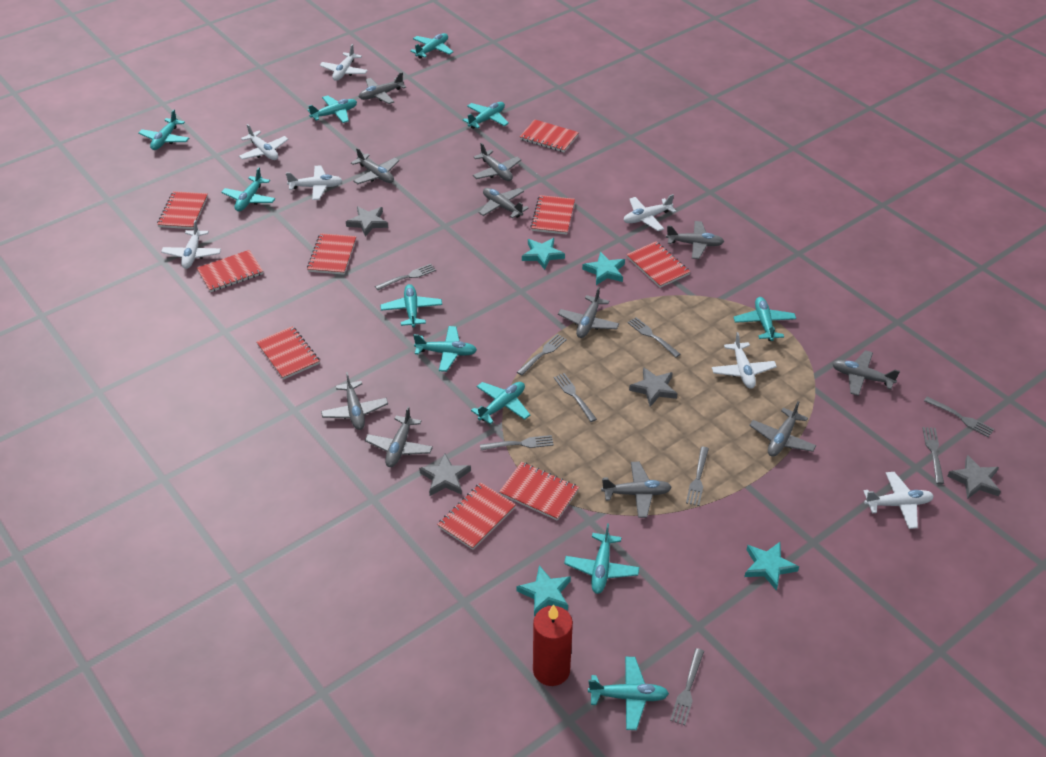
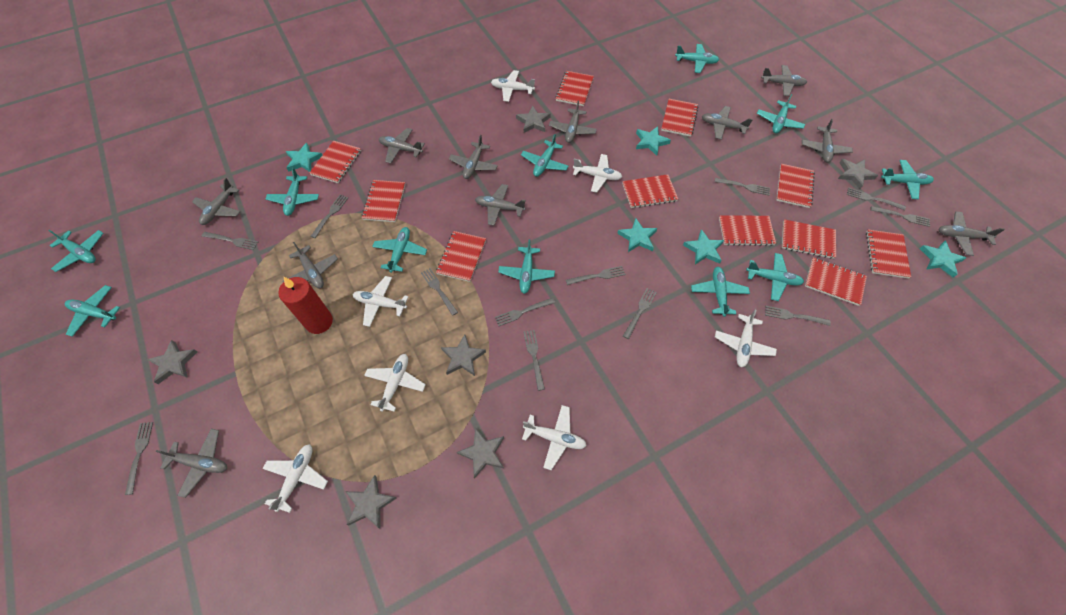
grey fork: 9 -> 12
grey star: 4 -> 6
red notebook: 9 -> 11
turquoise star: 4 -> 5

